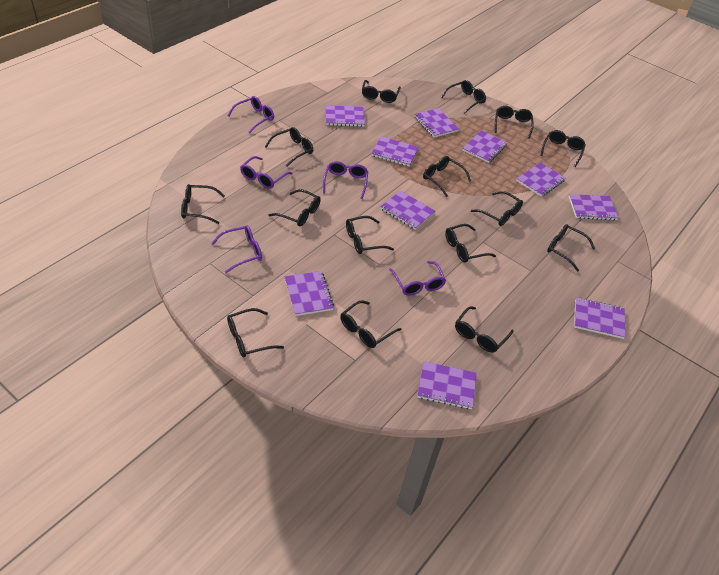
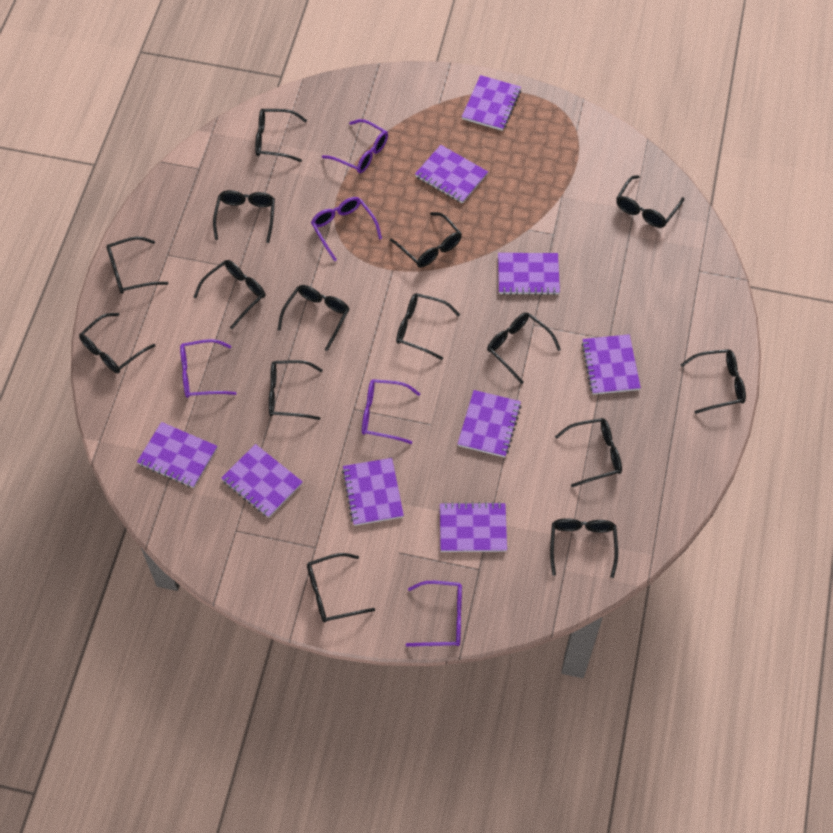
purple notebook: 10 -> 9

